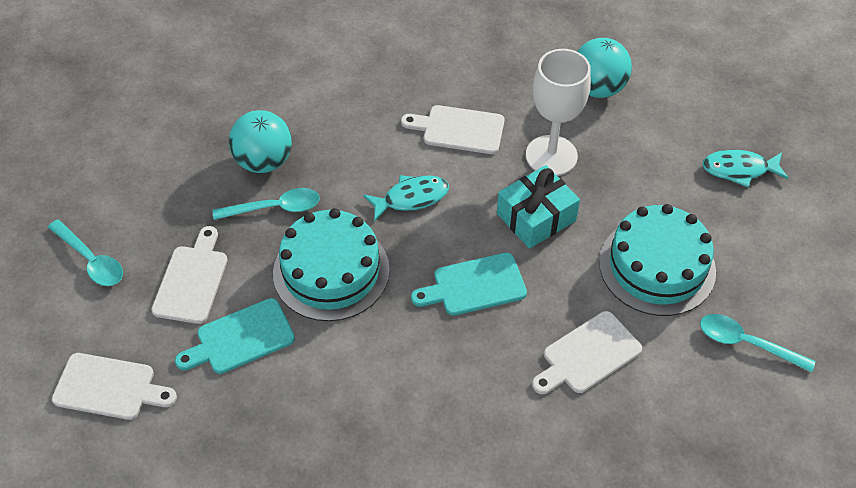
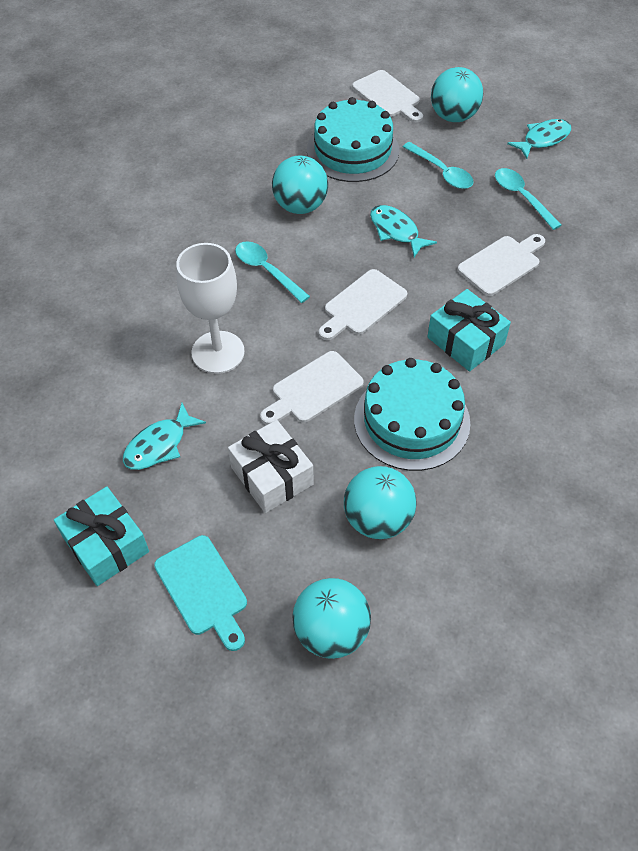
turquoise ball: 2 -> 4
turquoise cutting board: 2 -> 1
turquoise fish: 2 -> 3
turquoise gift: 1 -> 2
white gift: 0 -> 1

